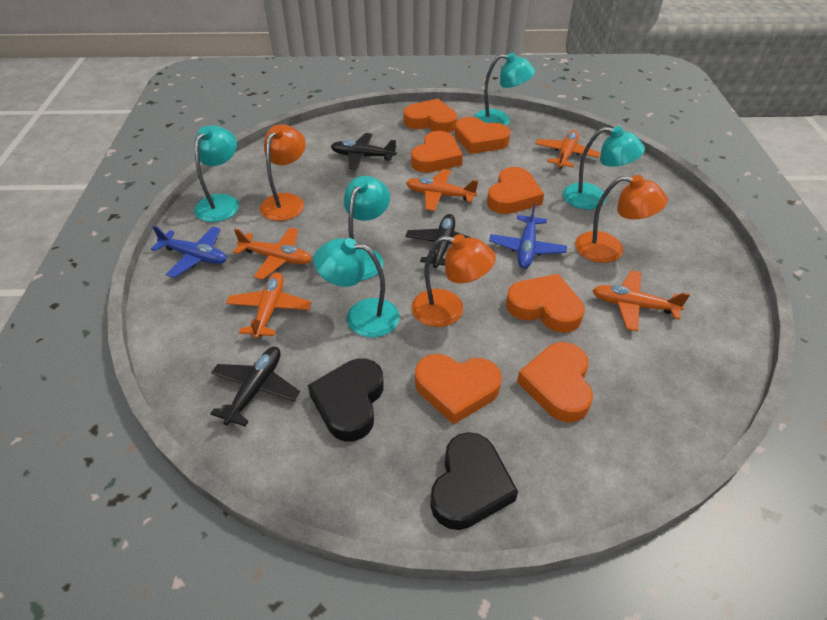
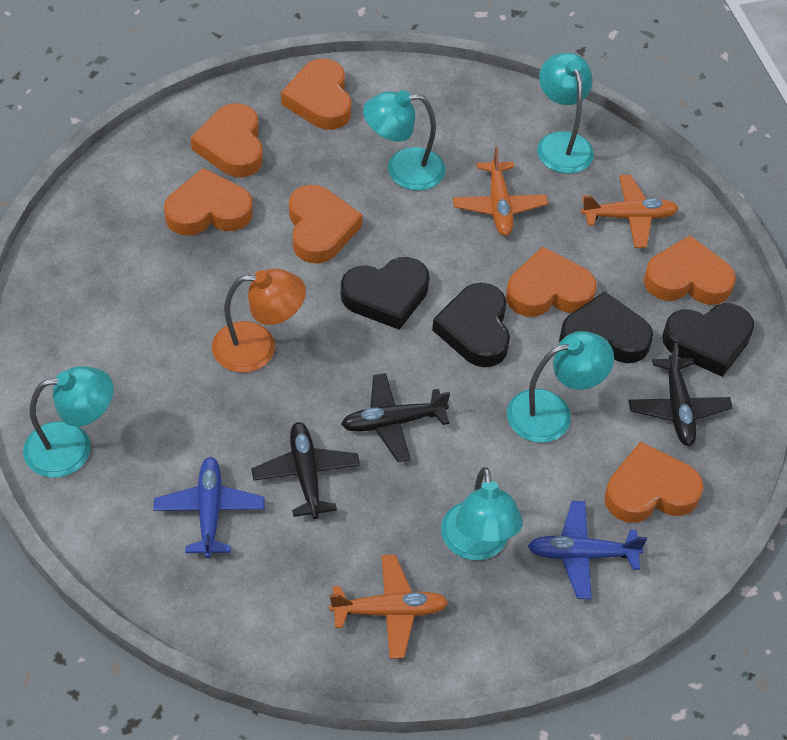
black heart: 2 -> 4
orange lamp: 3 -> 1
orange plane: 5 -> 3

